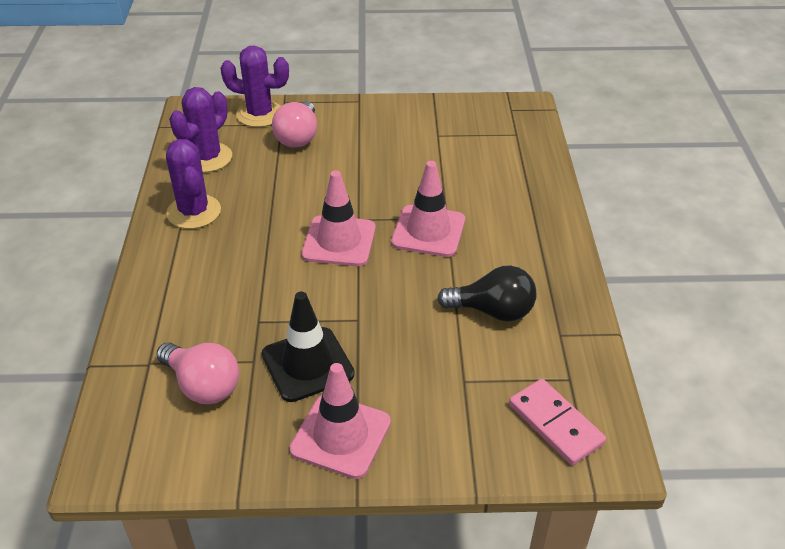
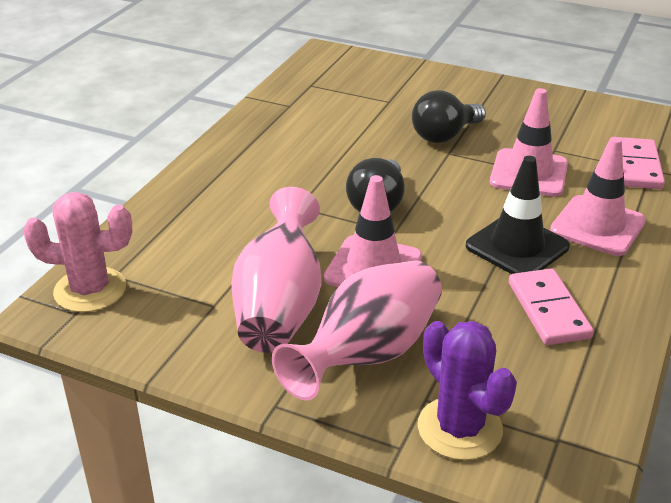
black light bulb: 1 -> 2
pink cactus: 0 -> 1
pink domino: 1 -> 2
pink light bulb: 2 -> 0
pink vase: 0 -> 2
purple cactus: 3 -> 1

